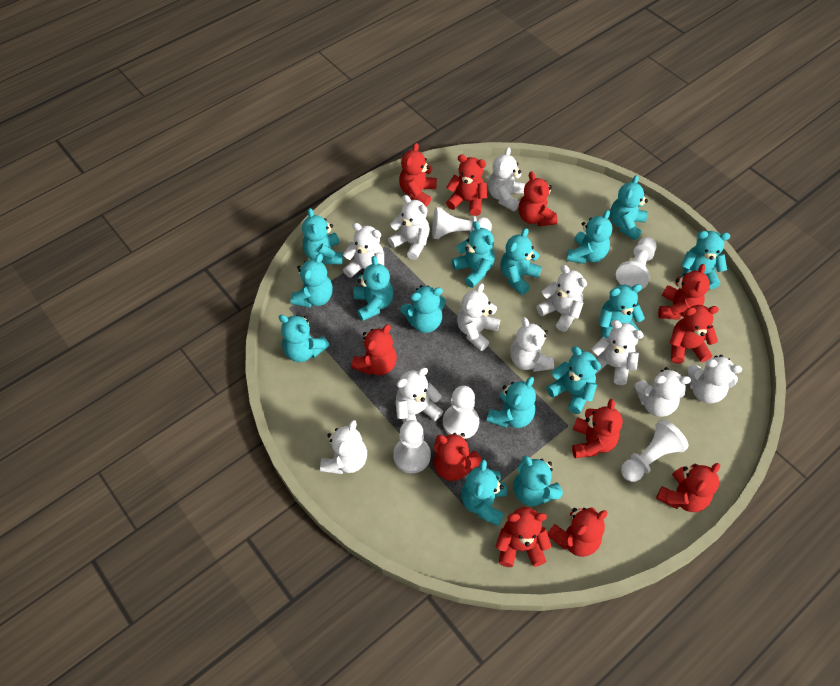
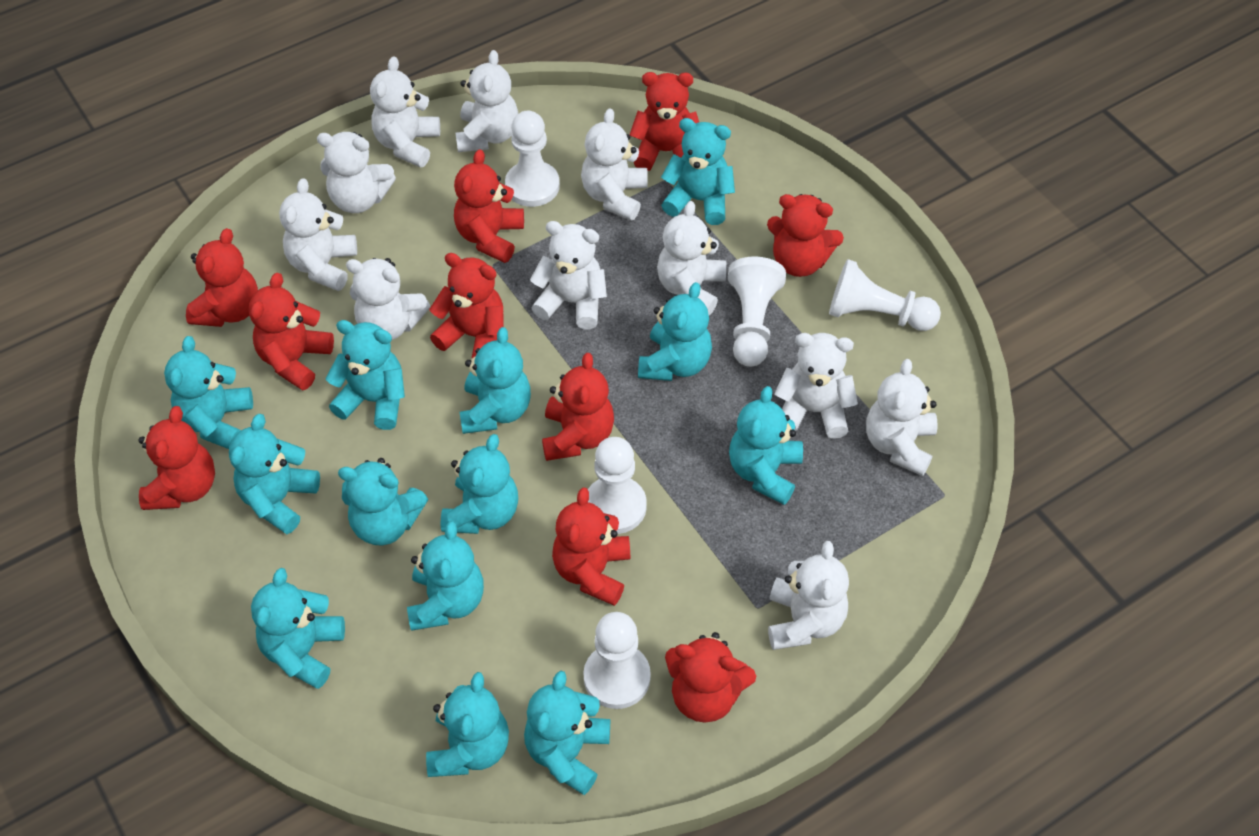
red teddy bear: 11 -> 10
turquoise teddy bear: 15 -> 13

